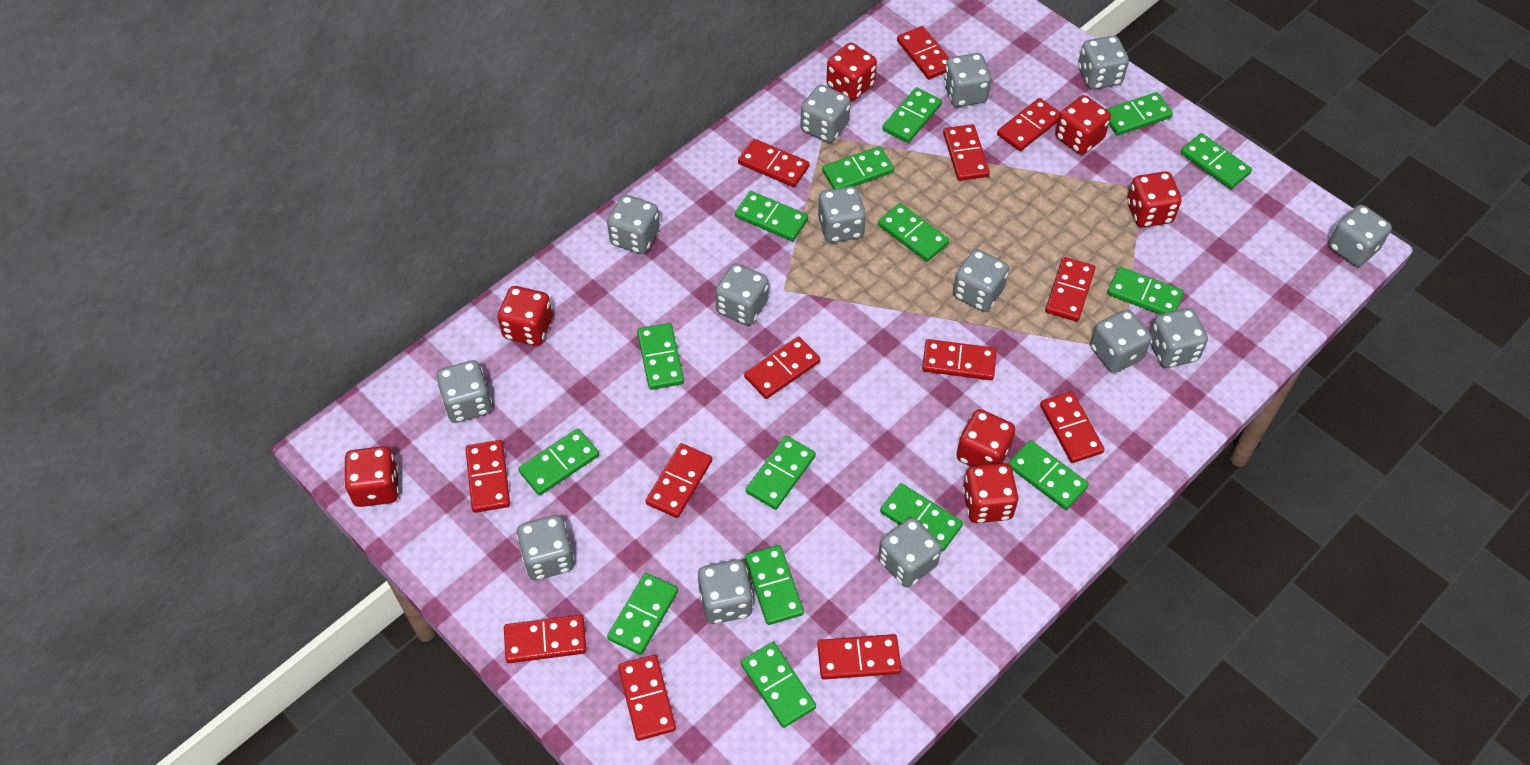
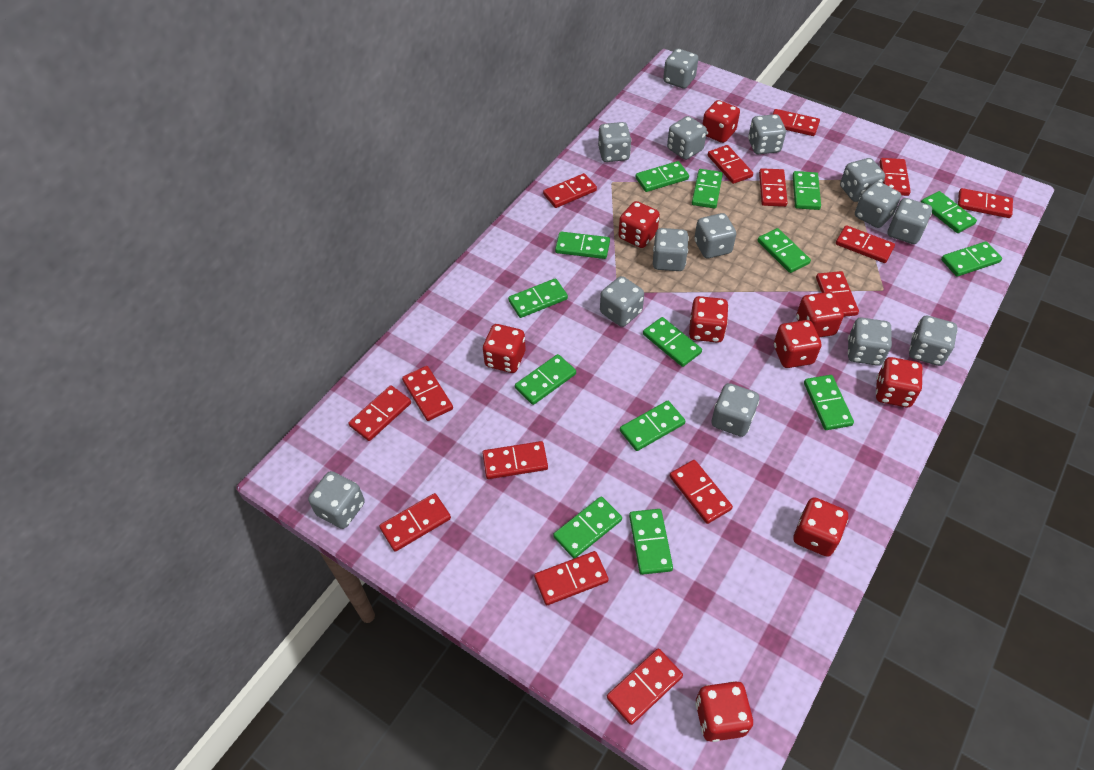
green domino: 15 -> 14
red dice: 7 -> 9
red domino: 13 -> 15

